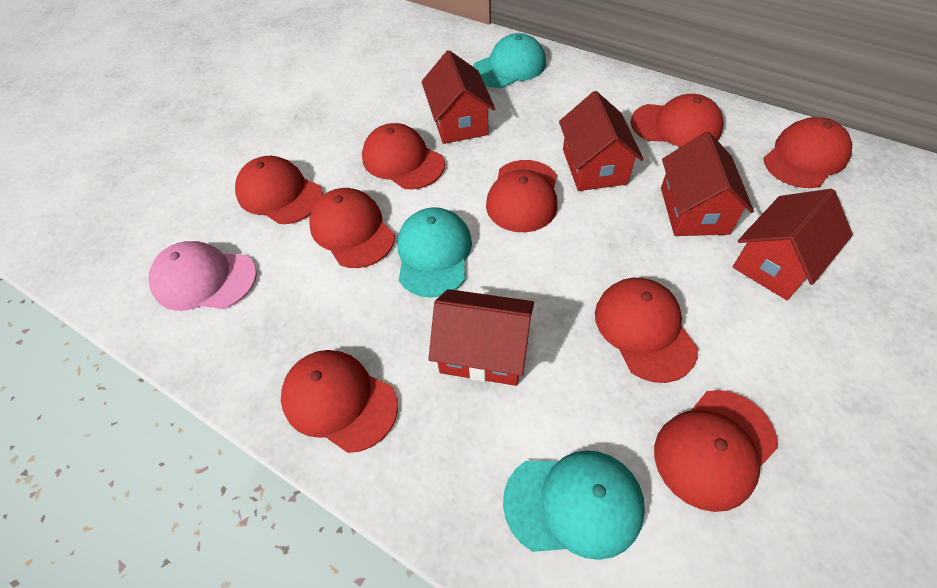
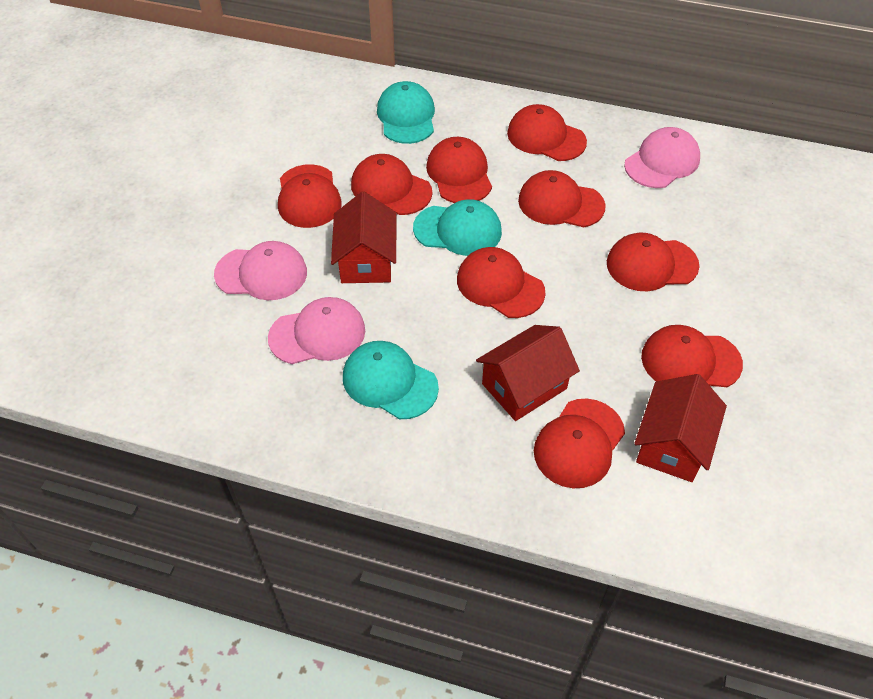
pink cap: 1 -> 3
red house: 5 -> 3

